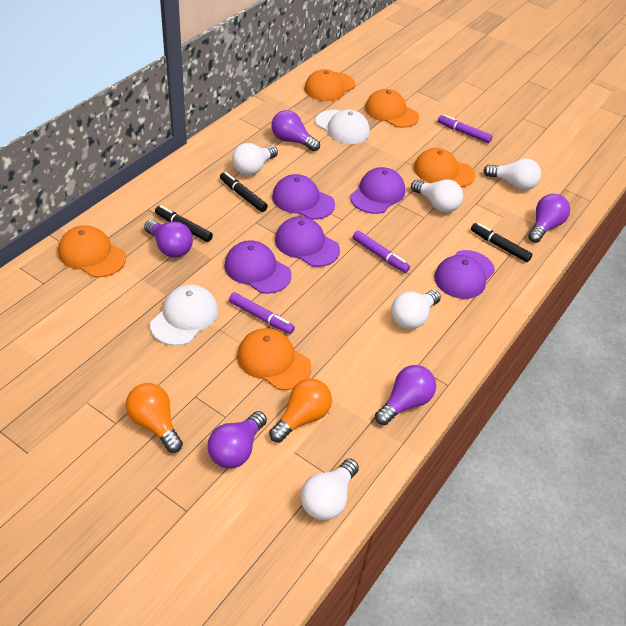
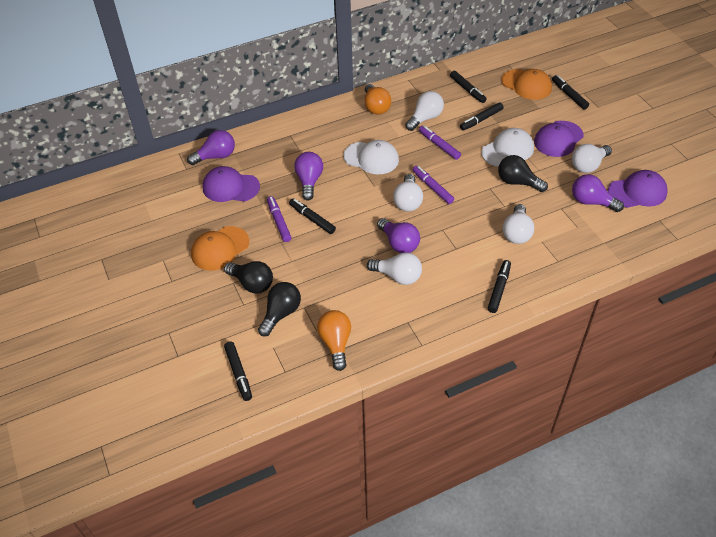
black light bulb: 0 -> 3
black marker: 3 -> 6
orange cap: 5 -> 2
purple cap: 5 -> 3
purple light bulb: 5 -> 4

